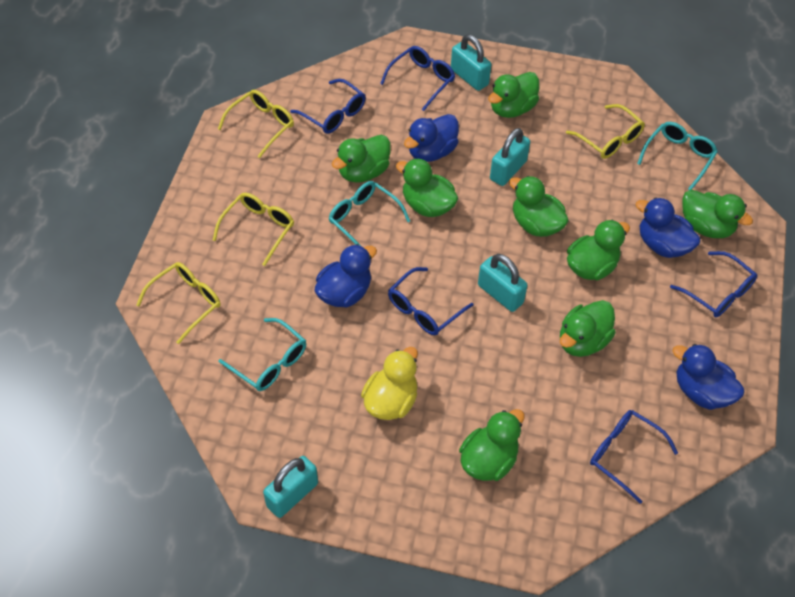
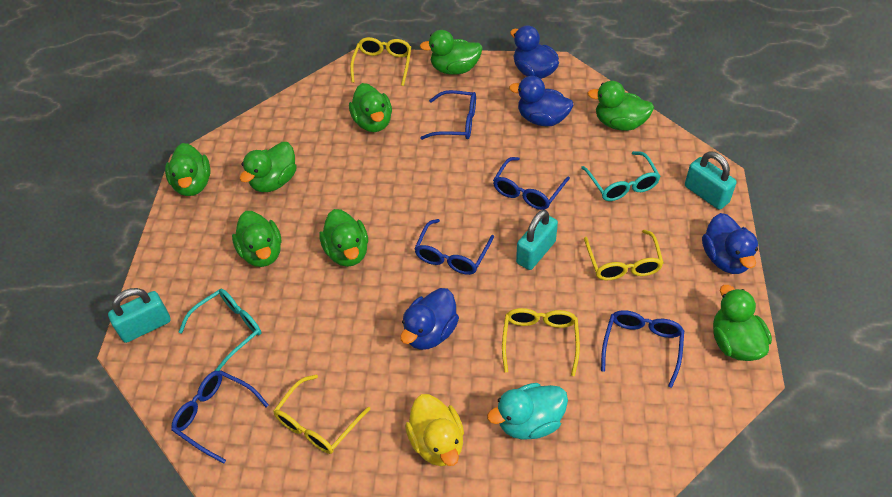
turquoise duck: 0 -> 1
turquoise glasses: 3 -> 2
turquoise padlock: 4 -> 3

